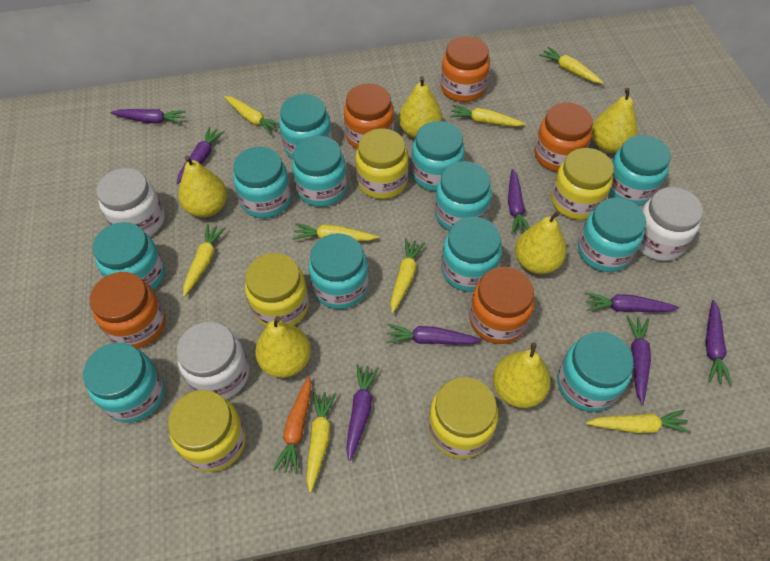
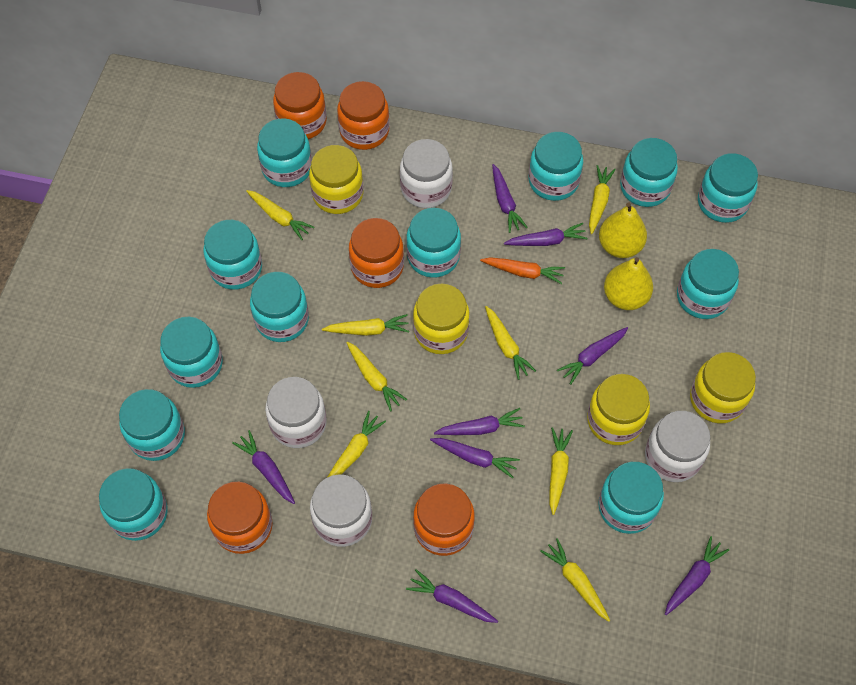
white jar: 3 -> 4
yellow jar: 5 -> 4
yellow pear: 6 -> 2

